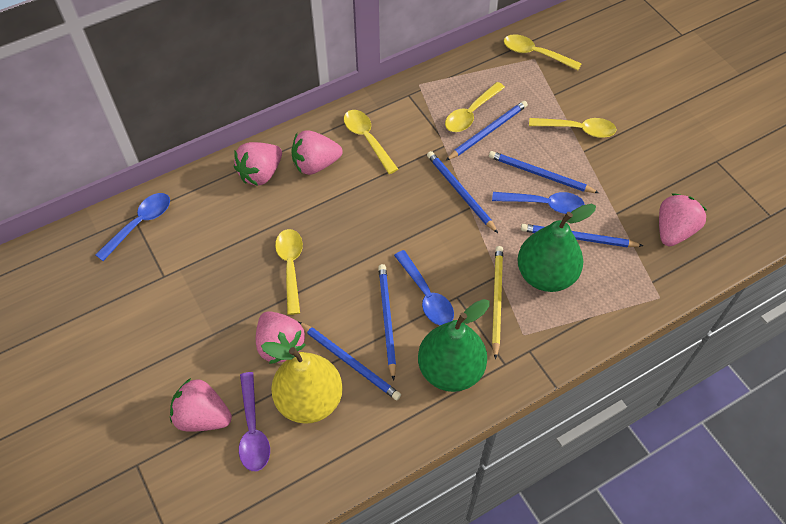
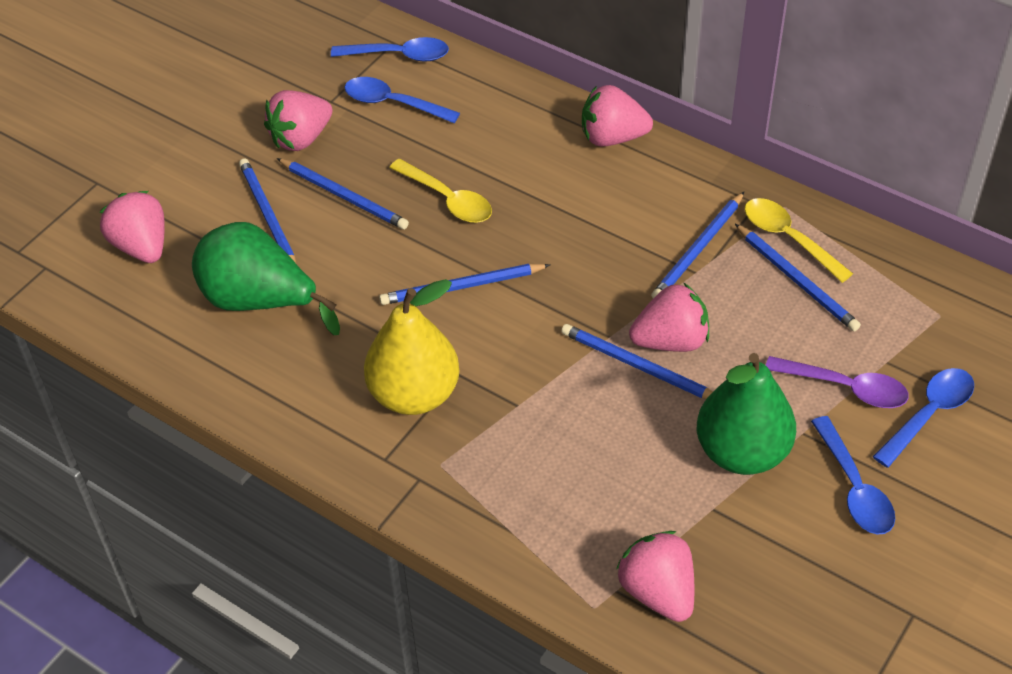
blue spoon: 3 -> 4
yellow pencil: 1 -> 0
yellow spoon: 5 -> 2

